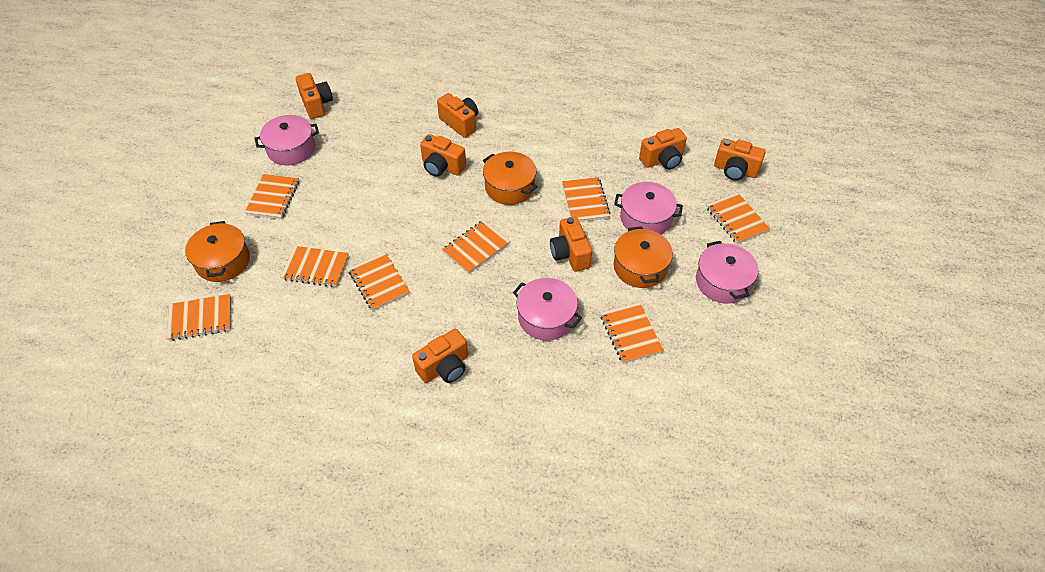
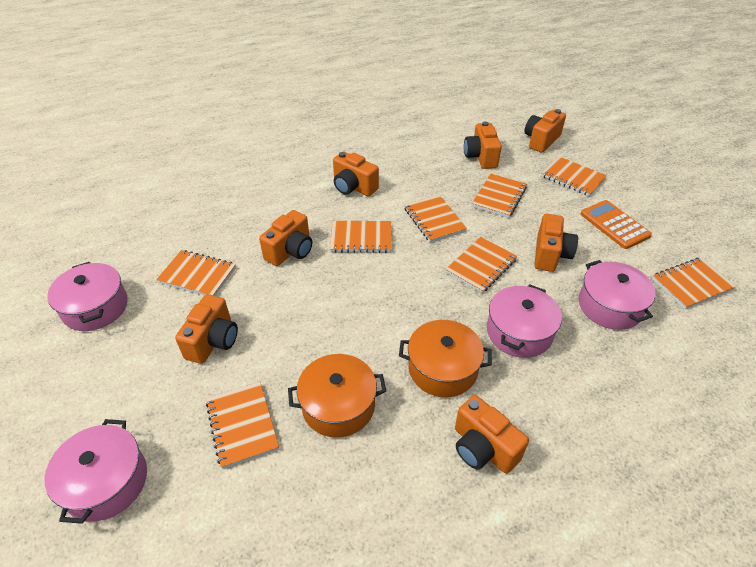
orange calculator: 0 -> 1
orange pot: 3 -> 2

